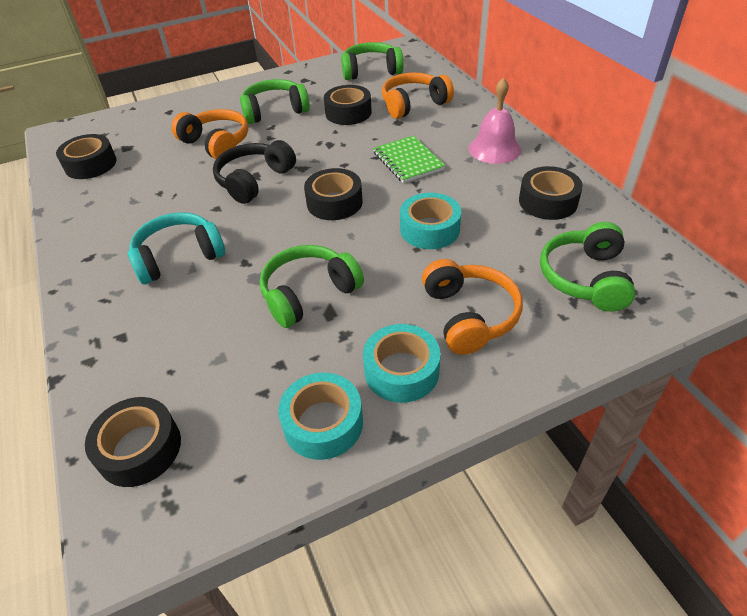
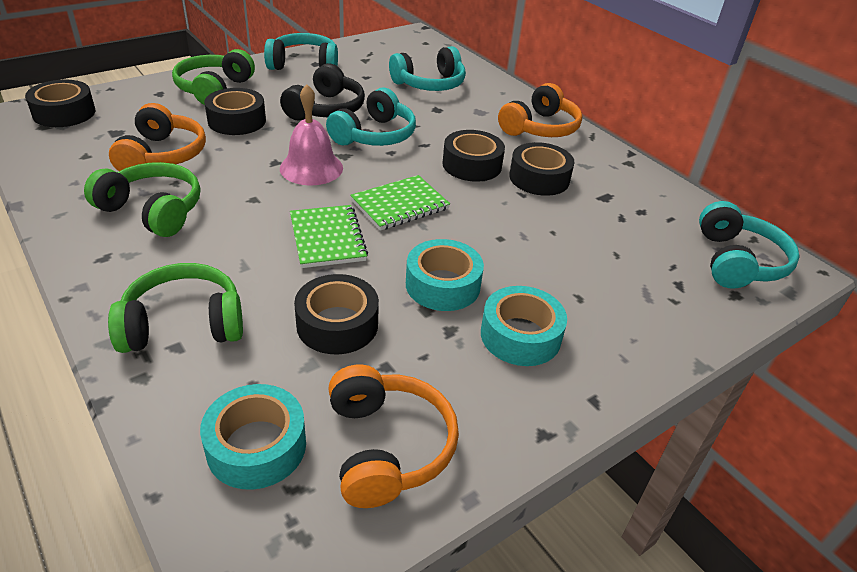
green headphones: 4 -> 3
green notebook: 1 -> 2
turquoise headphones: 1 -> 4

